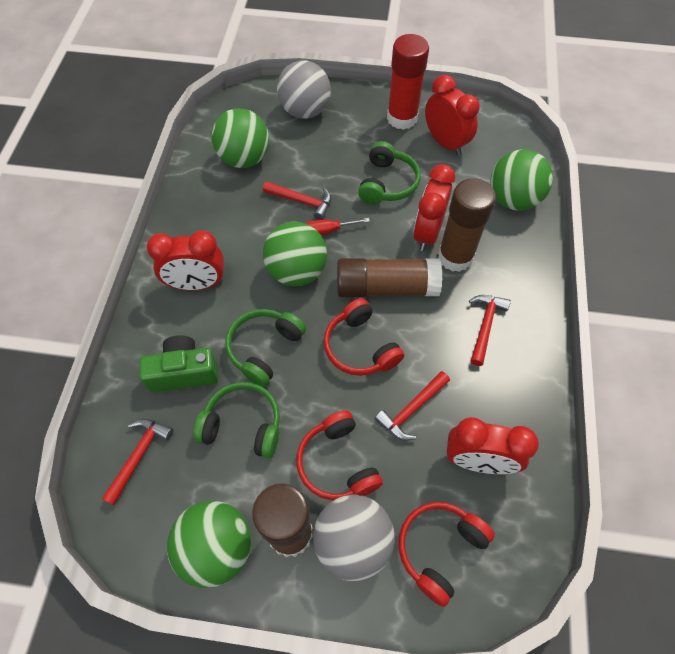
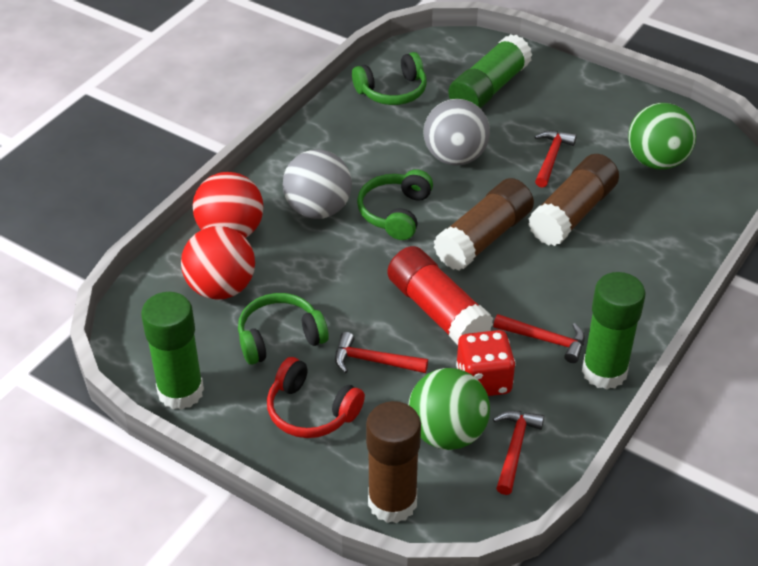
green ball: 4 -> 2
green camera: 1 -> 0
green glue stick: 0 -> 3
red ball: 0 -> 2
red clock: 4 -> 0
red dice: 0 -> 1
red headphones: 3 -> 1
red screwdriver: 1 -> 0

